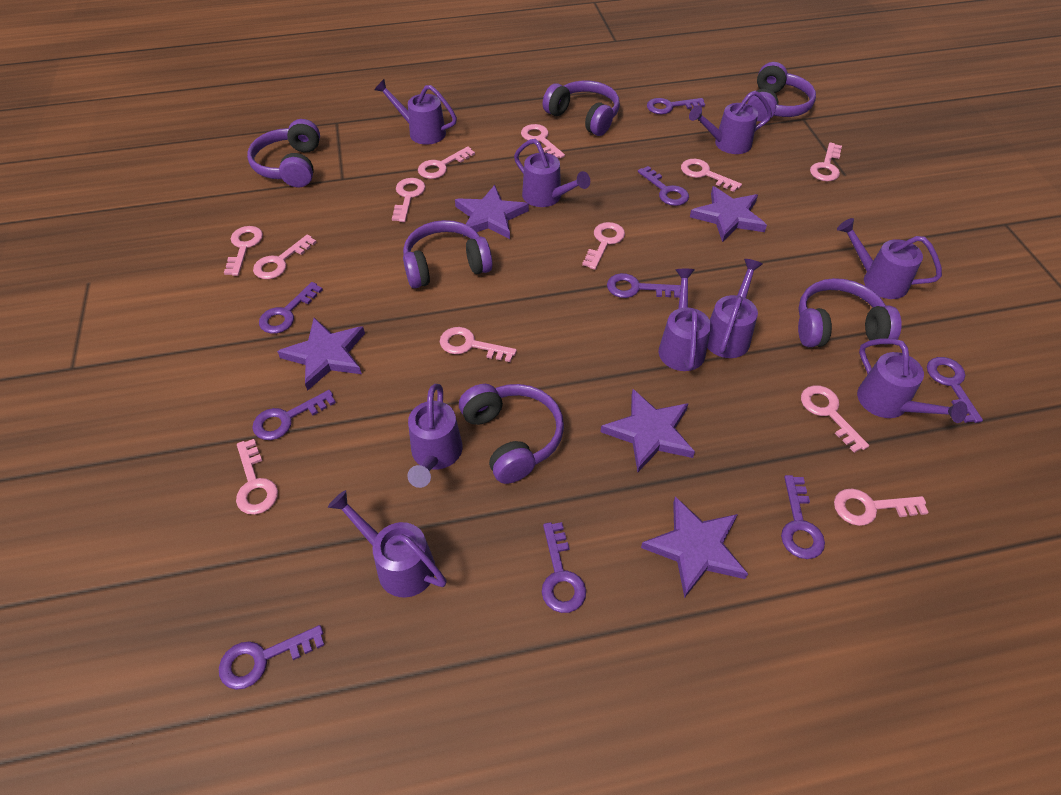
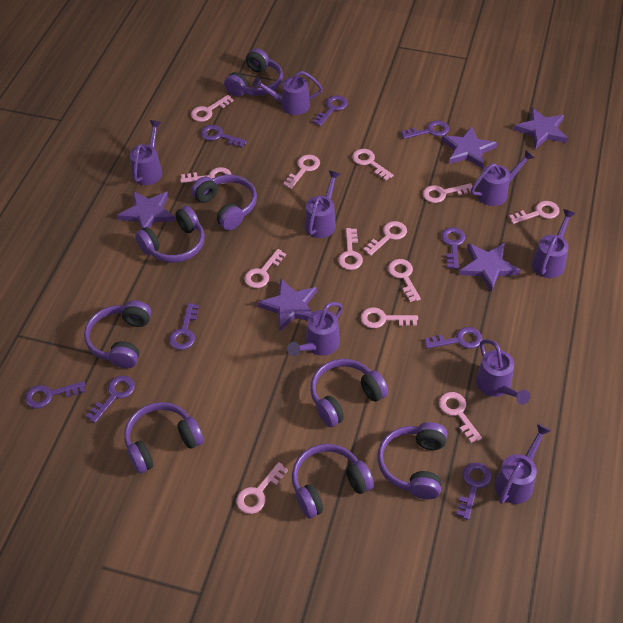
pink key: 12 -> 13
purple headphones: 6 -> 8
purple watering can: 9 -> 8

